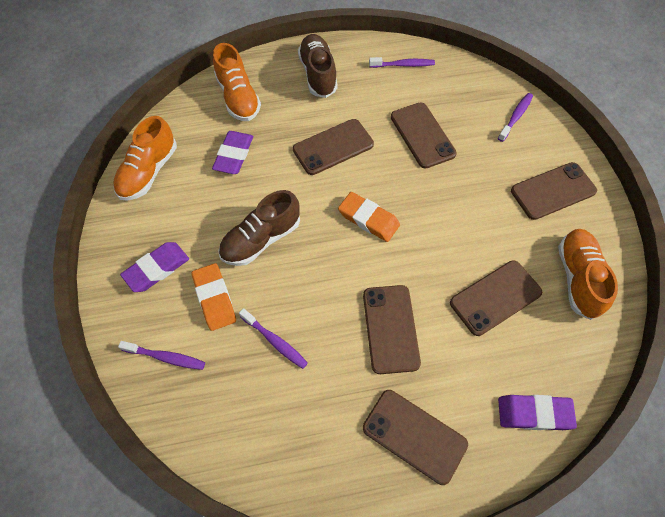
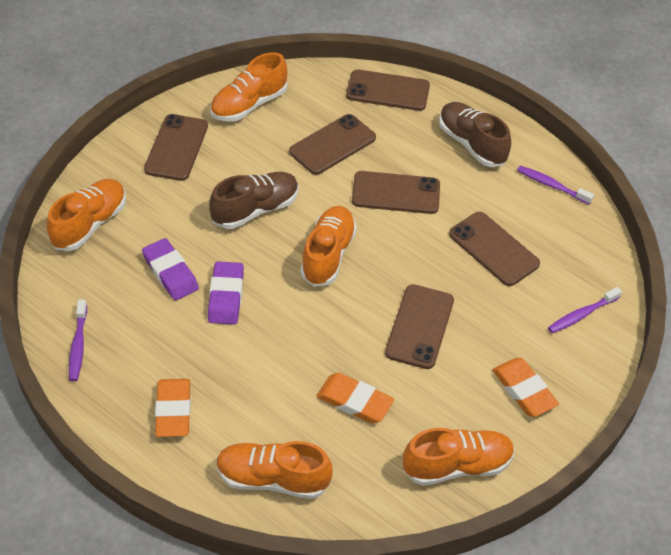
orange eraser: 2 -> 3
orange shoe: 3 -> 5
purple eraser: 3 -> 2
purple toothbrush: 4 -> 3

